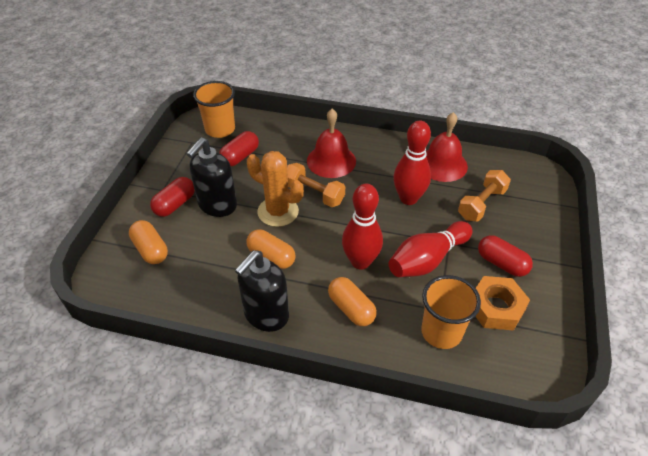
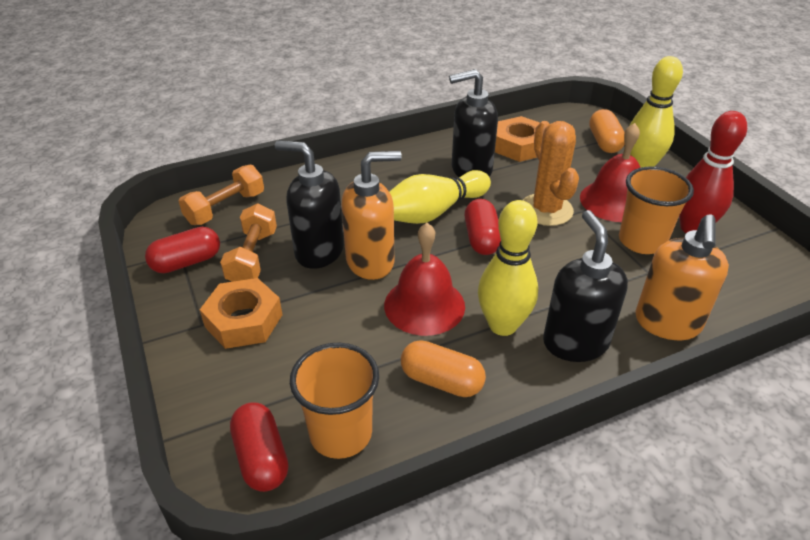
black soap dispenser: 2 -> 3
orange capsule: 3 -> 2
orange nut: 1 -> 2
orange soap dispenser: 0 -> 2
red bowling pin: 3 -> 1
yellow bowling pin: 0 -> 3

